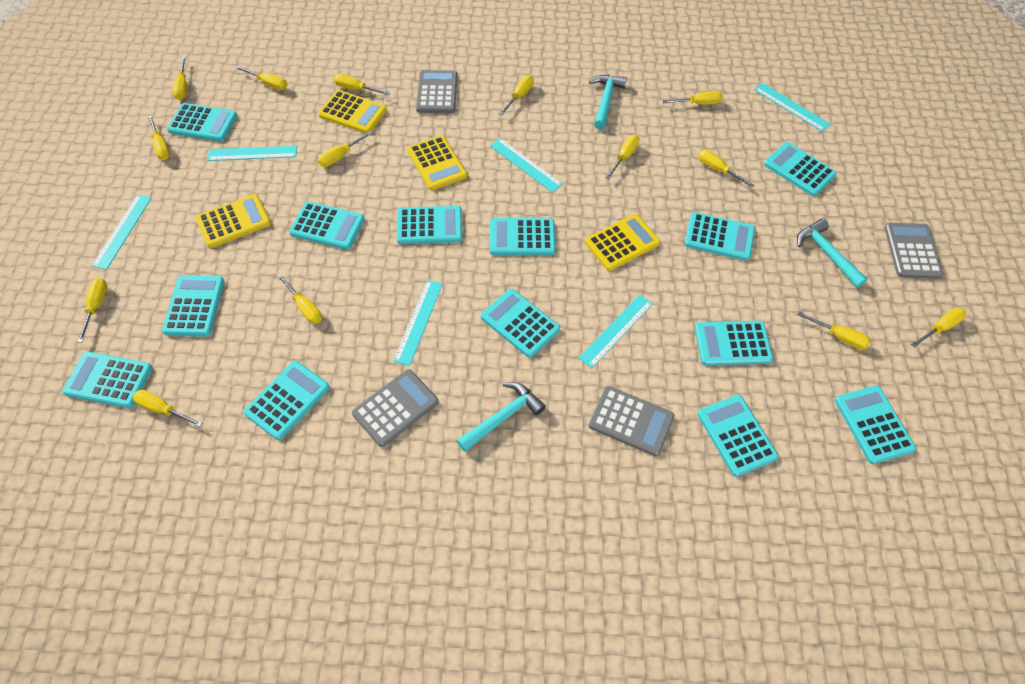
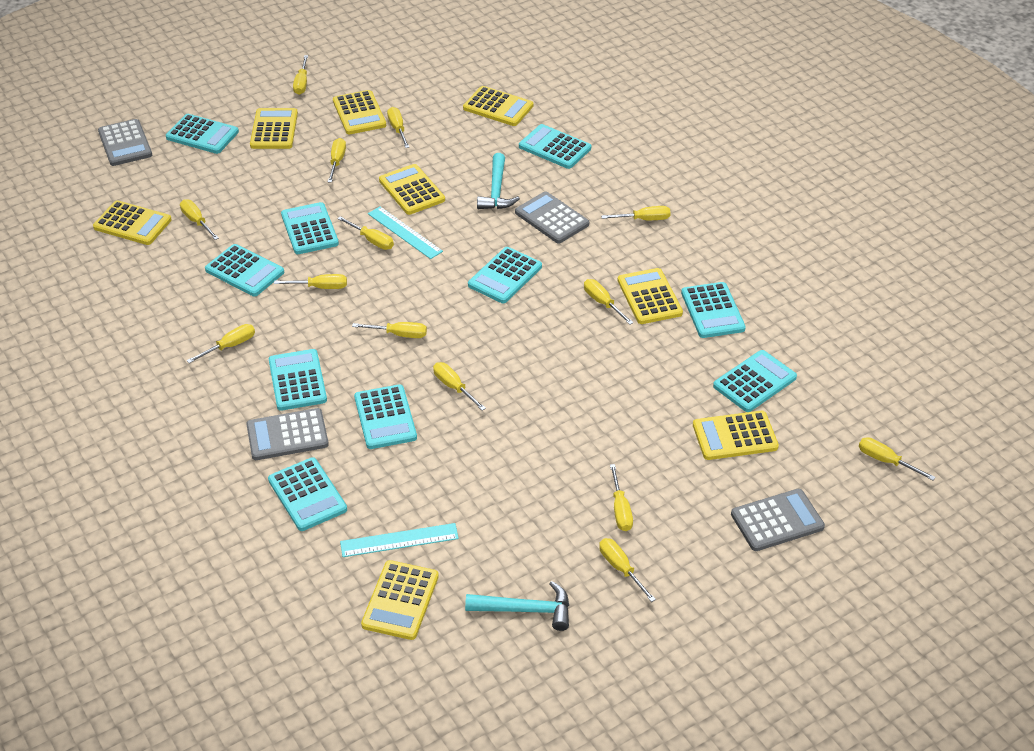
turquoise calculator: 13 -> 10
turquoise hammer: 3 -> 2
turquoise ruler: 6 -> 2
yellow calculator: 4 -> 8

